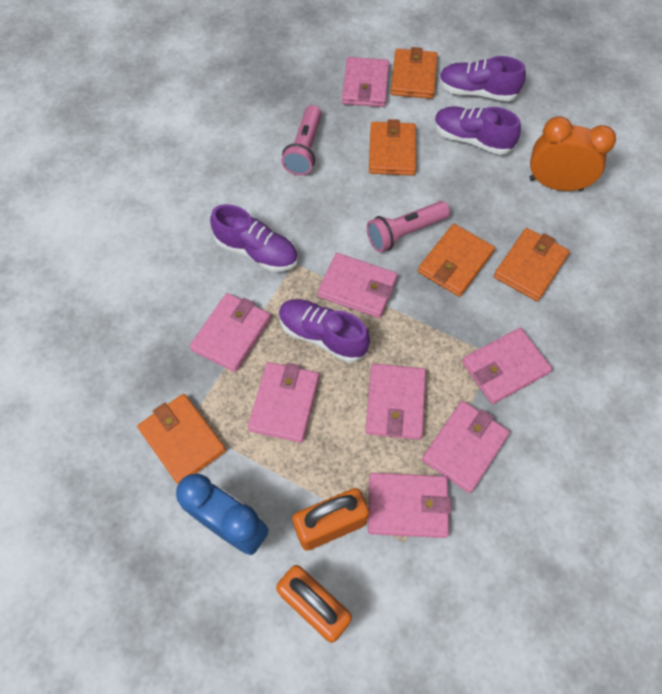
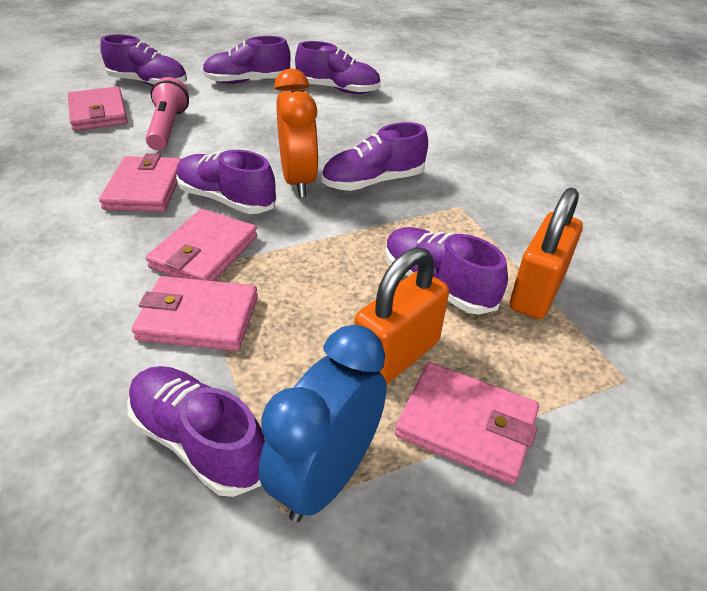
orange wallet: 5 -> 0
pink flashlight: 2 -> 1
pink wallet: 8 -> 5
purple shoe: 4 -> 7

